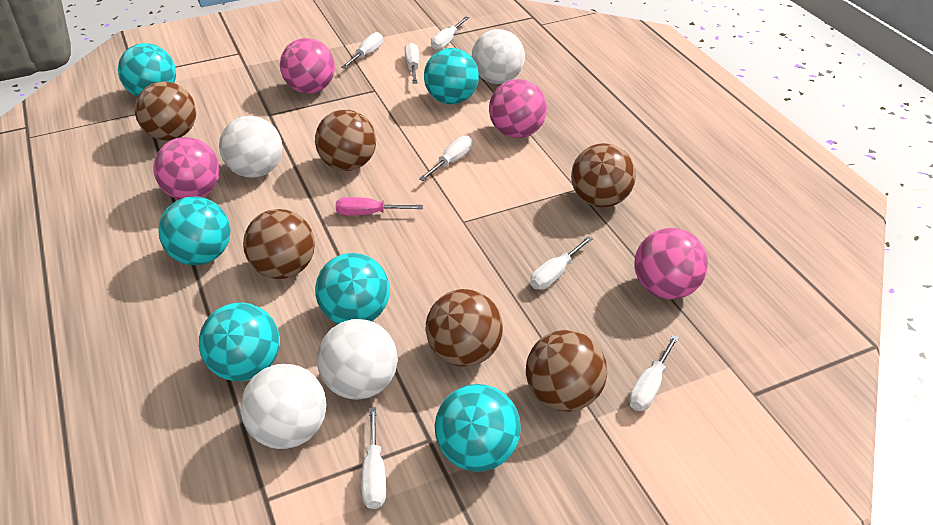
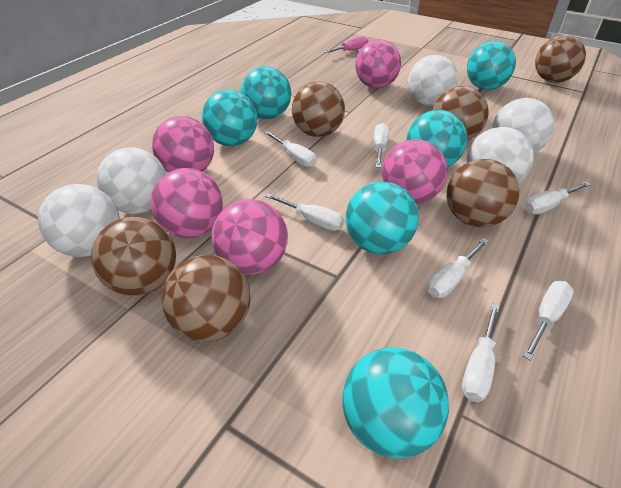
pink ball: 4 -> 5
white ball: 4 -> 5

